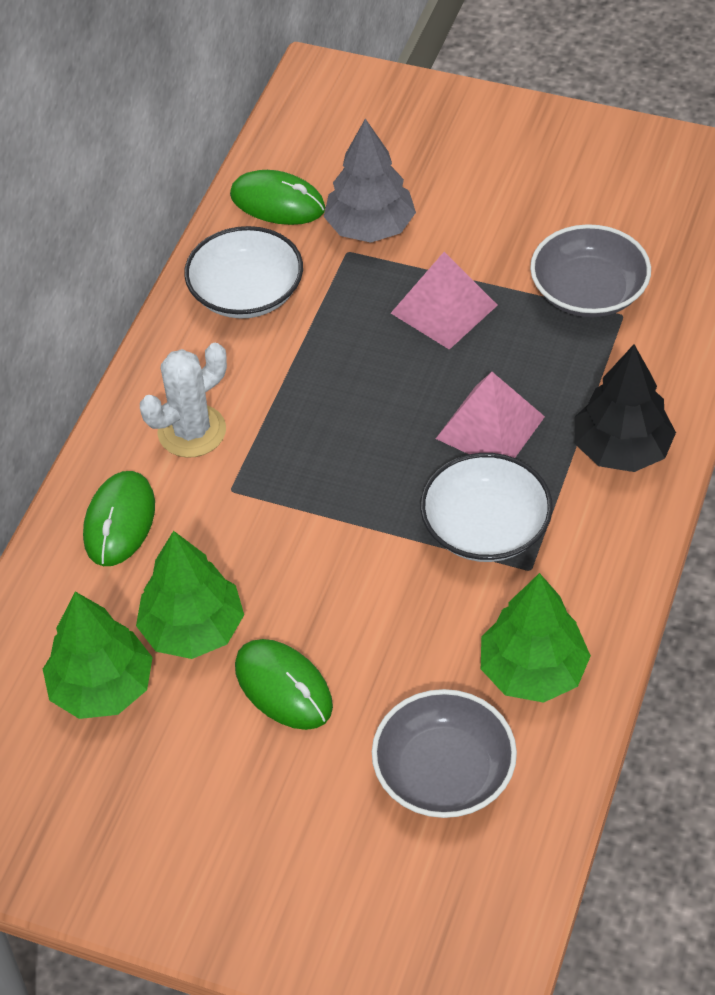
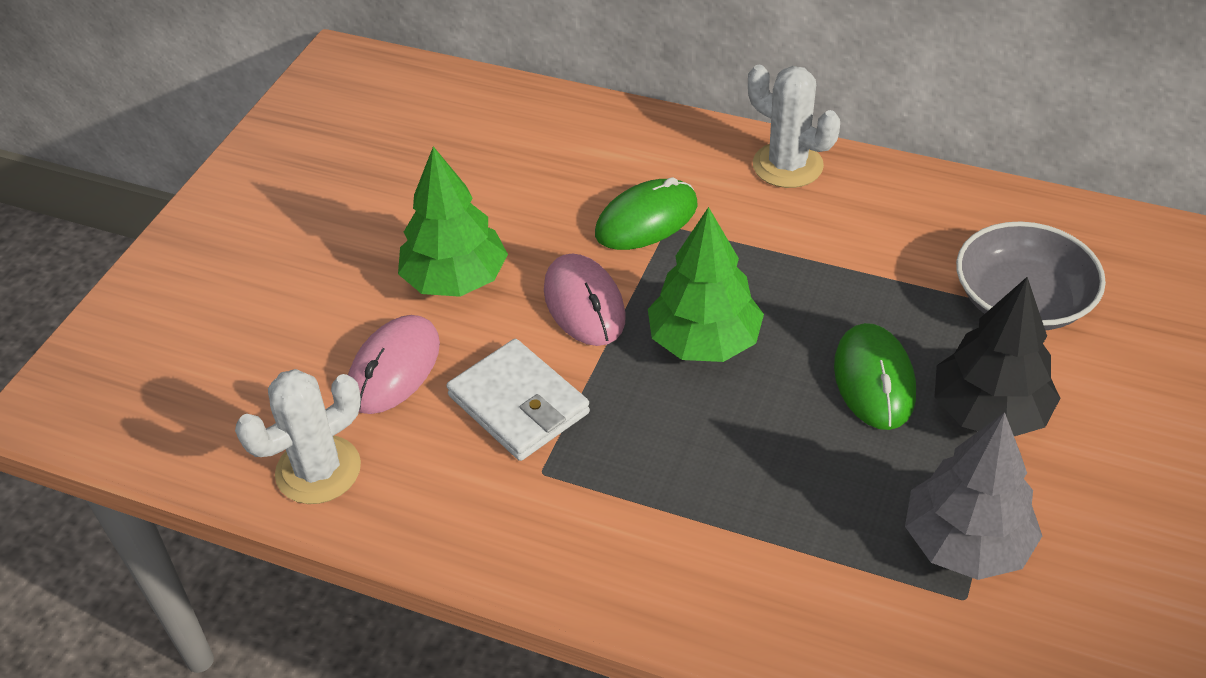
green mouse: 3 -> 2
green tree: 3 -> 2
grey bowl: 2 -> 1
pink mouse: 0 -> 2
pink pyramid: 2 -> 0
white bowl: 2 -> 0
white cactus: 1 -> 2
white wallet: 0 -> 1

